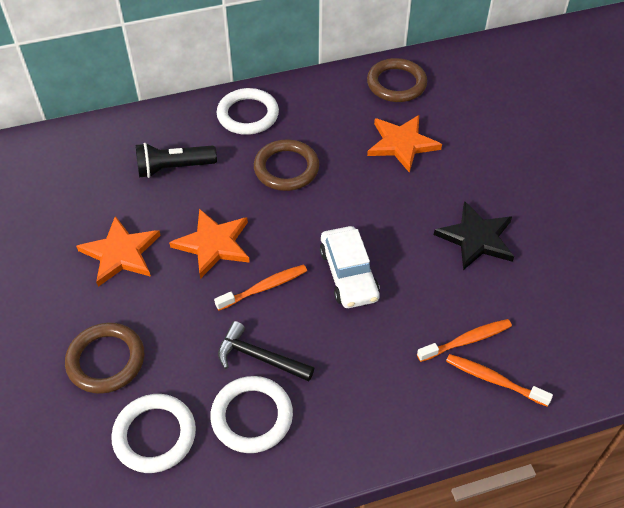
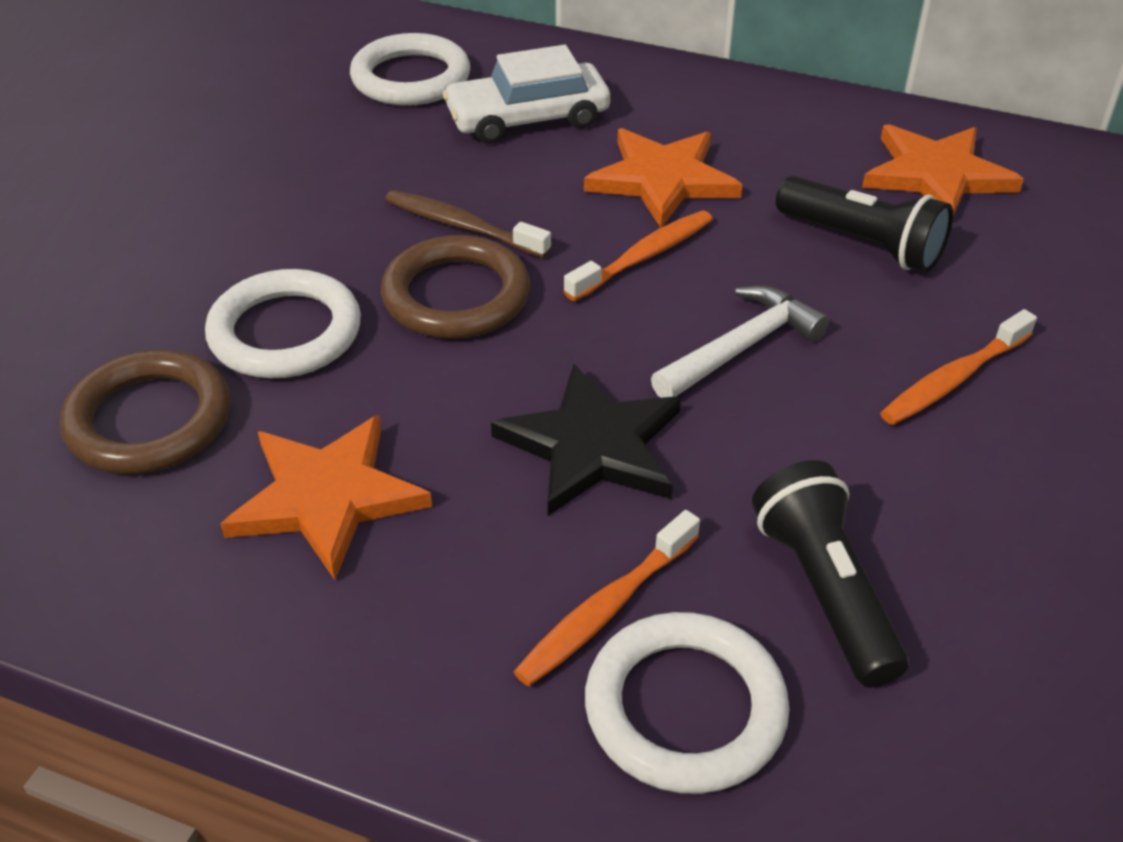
black flashlight: 1 -> 2
black hammer: 1 -> 0
brown ring: 3 -> 2
brown toothbrush: 0 -> 1
white hammer: 0 -> 1

